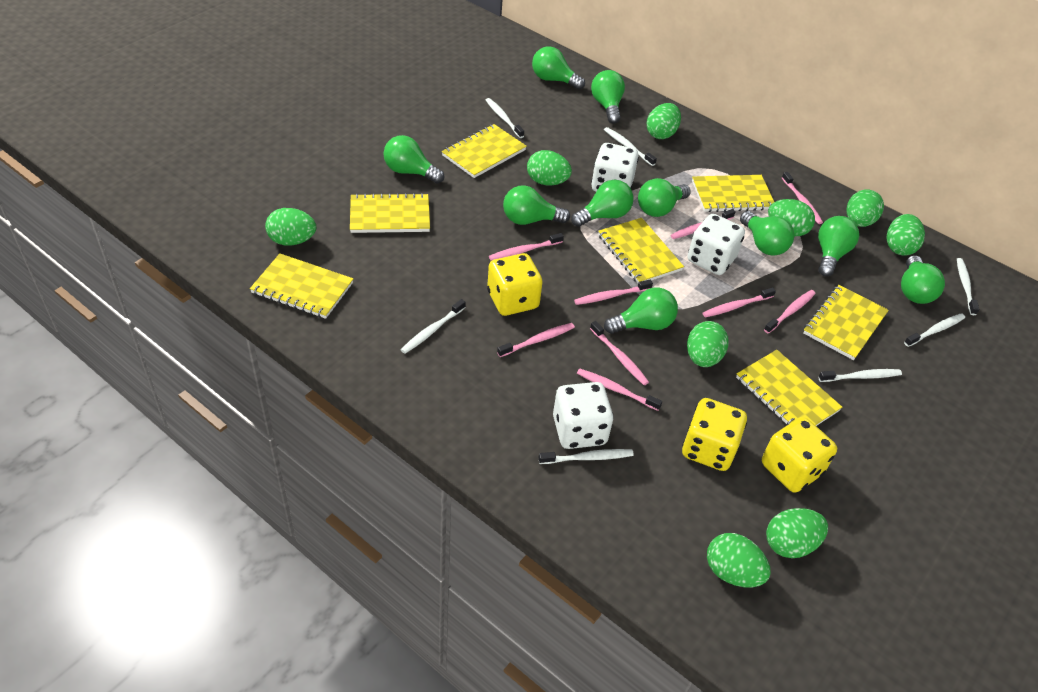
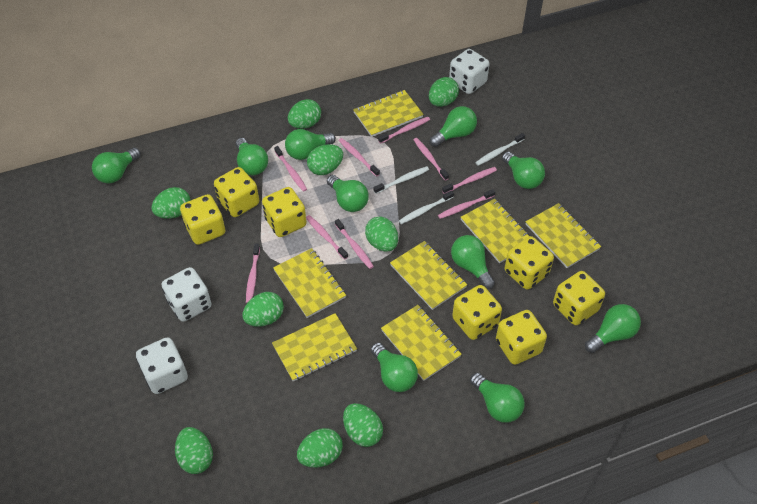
white toothbrush: 7 -> 3
yellow dice: 3 -> 7

